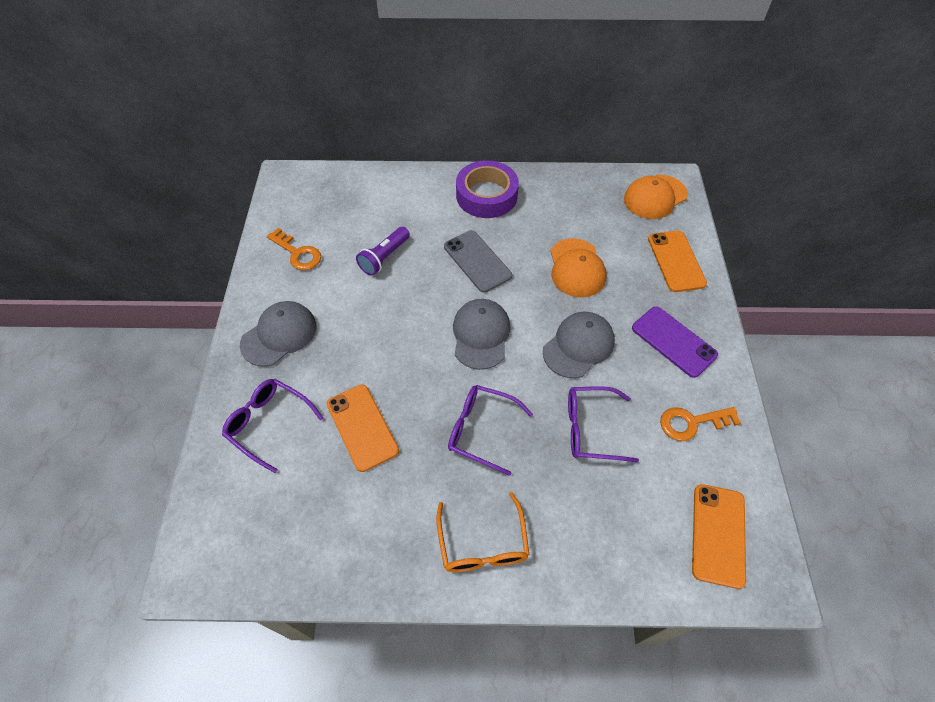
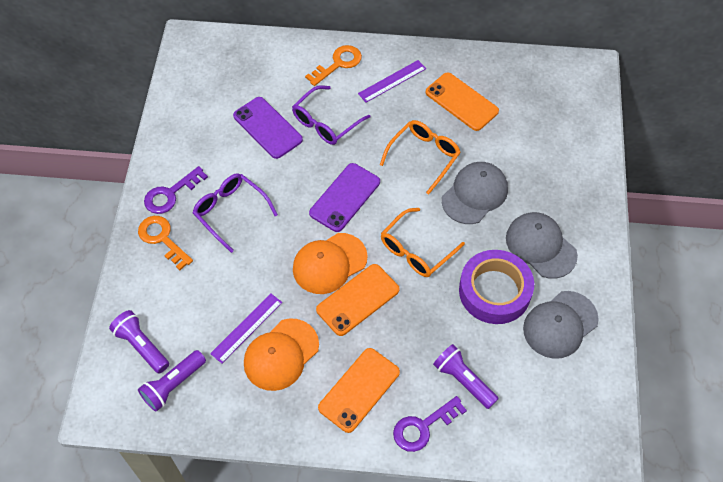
grey phone: 1 -> 0
orange glasses: 1 -> 2
purple flashlight: 1 -> 3
purple glasses: 3 -> 2
purple key: 0 -> 2
purple phone: 1 -> 2
purple ruler: 0 -> 2

